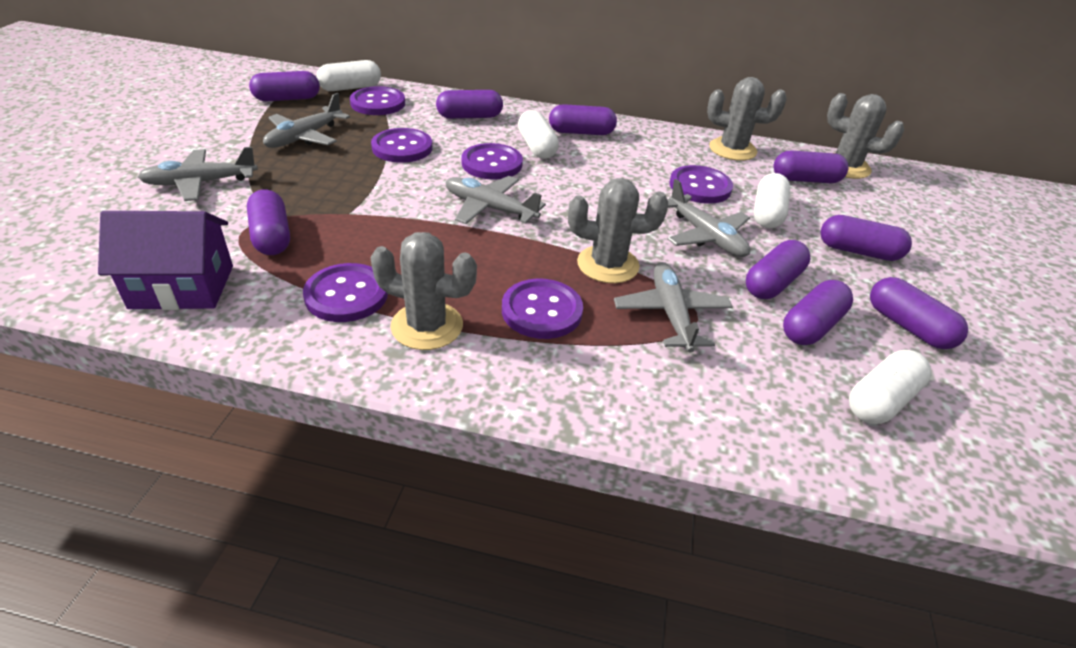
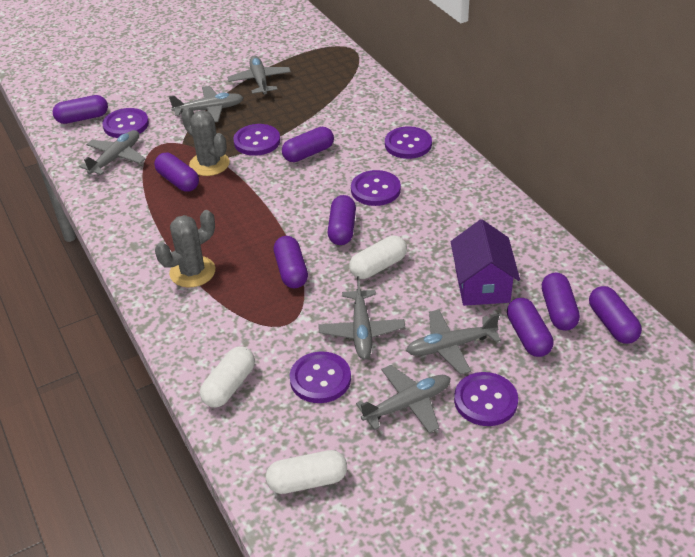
grey cactus: 4 -> 2
grey plane: 5 -> 6
purple capsule: 9 -> 8
white capsule: 4 -> 3

